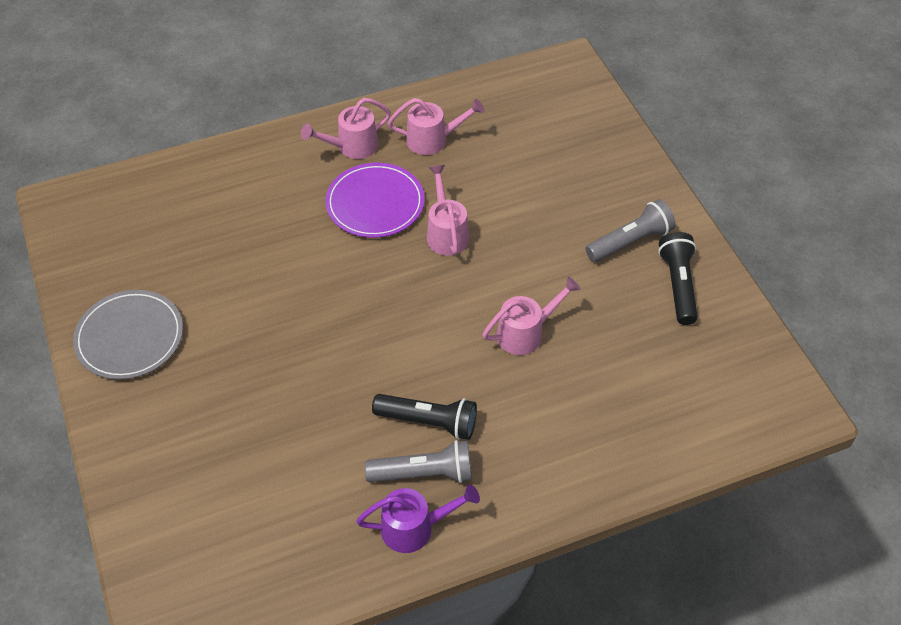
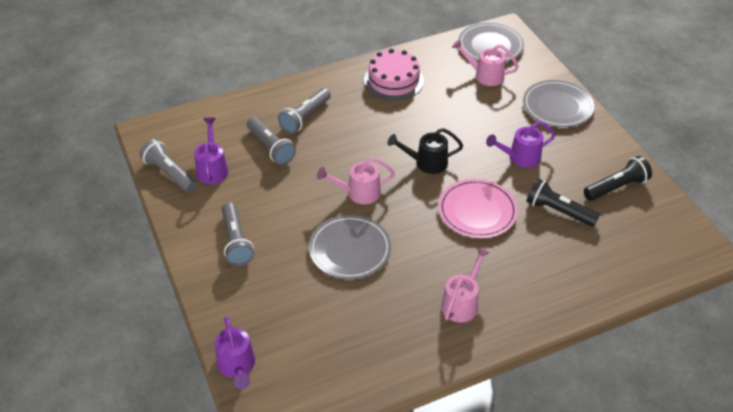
black watering can: 0 -> 1
grey flashlight: 2 -> 4
grey plate: 1 -> 3
pink cake: 0 -> 1
pink plate: 0 -> 1
pink watering can: 4 -> 3
purple plate: 1 -> 0
purple watering can: 1 -> 3

